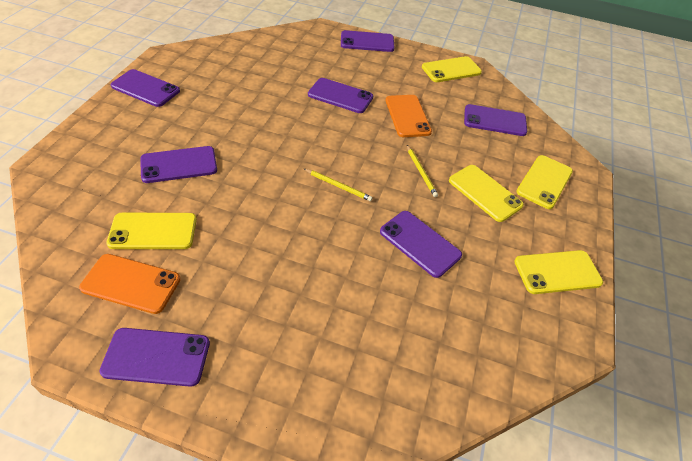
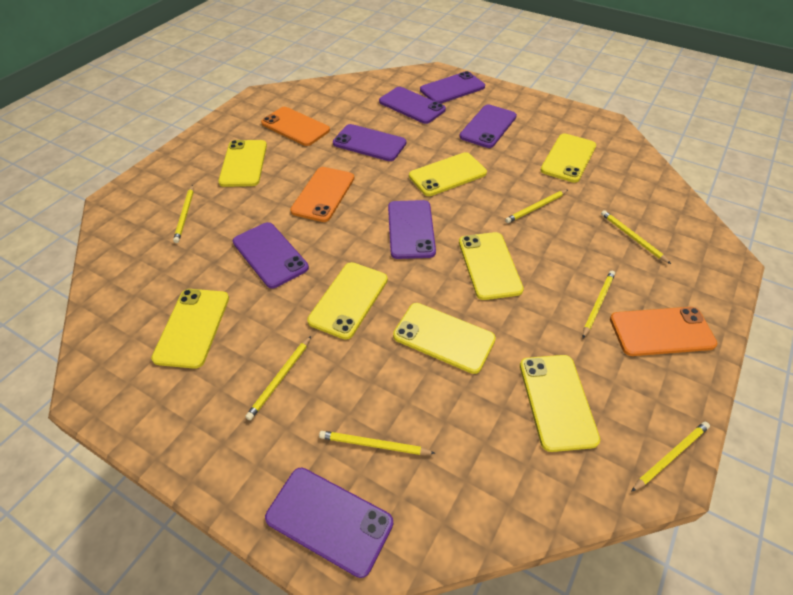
orange phone: 2 -> 3
yellow pencil: 2 -> 7
yellow phone: 5 -> 8

